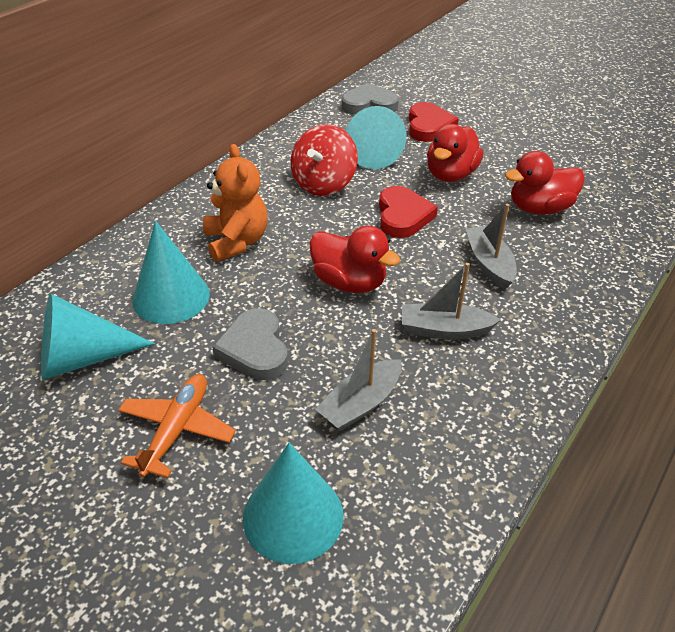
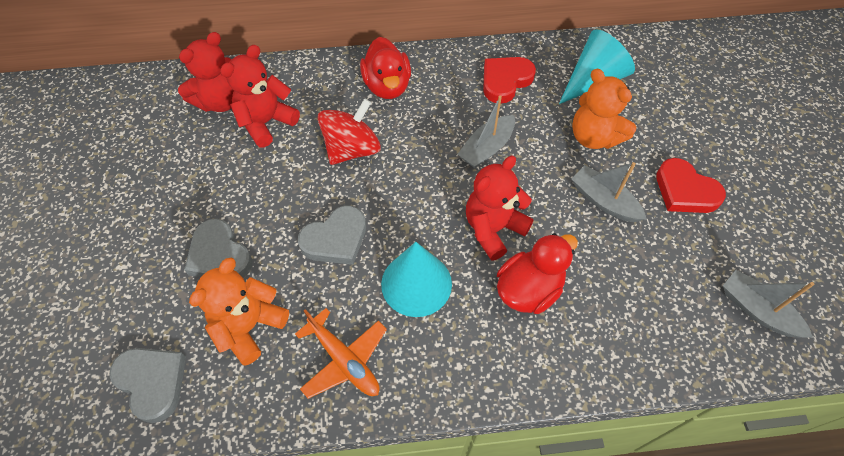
grey heart: 2 -> 3
orange teddy bear: 1 -> 2
red duck: 3 -> 2
red teddy bear: 0 -> 3
turquoise cone: 4 -> 2

